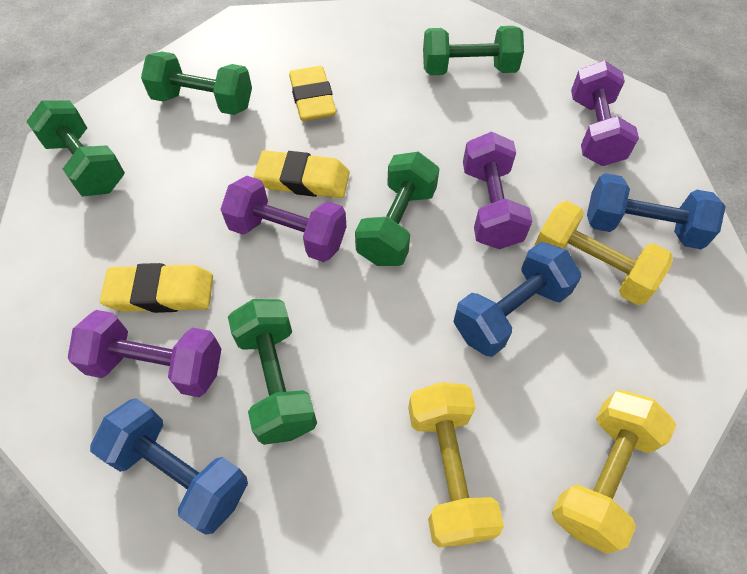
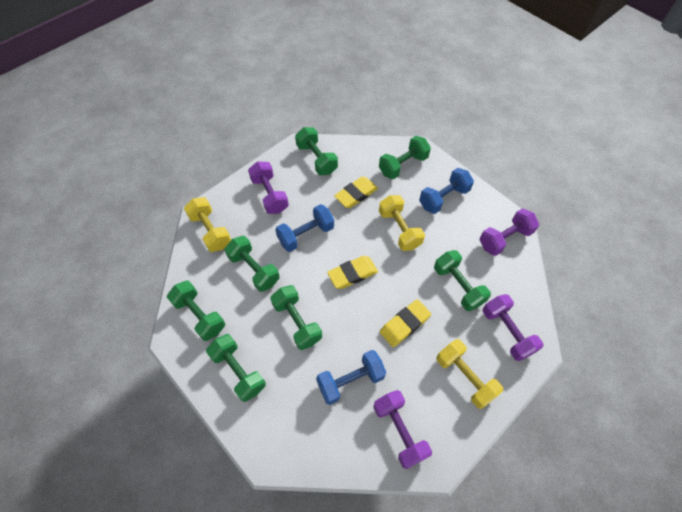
green dumbbell: 5 -> 7

